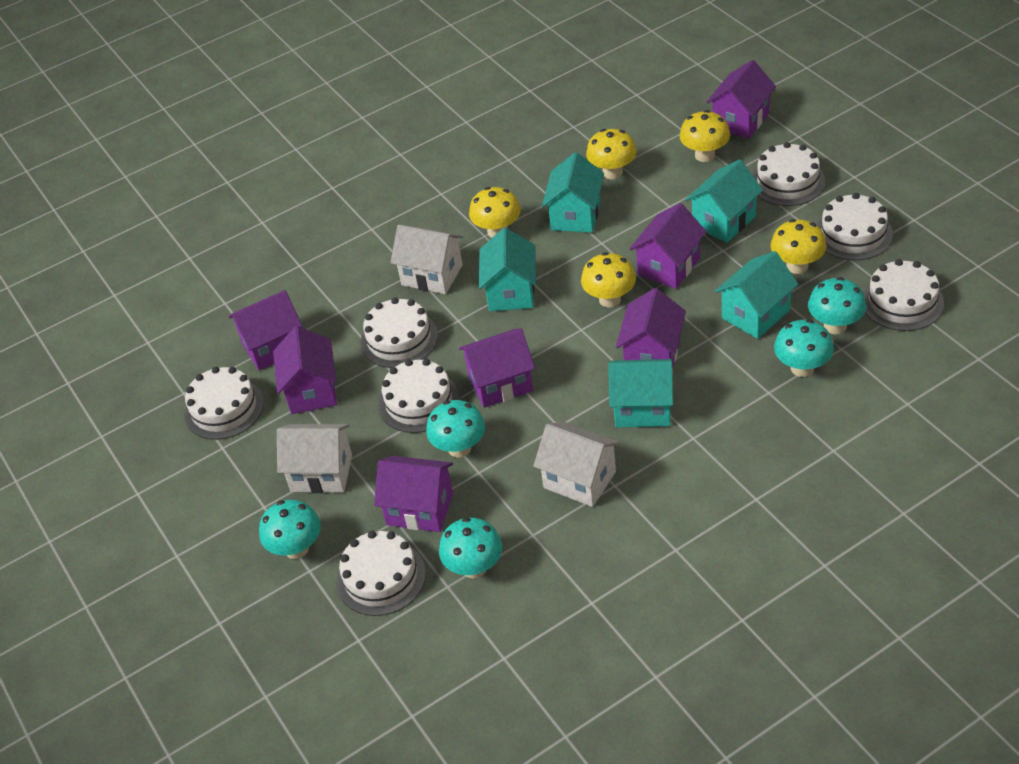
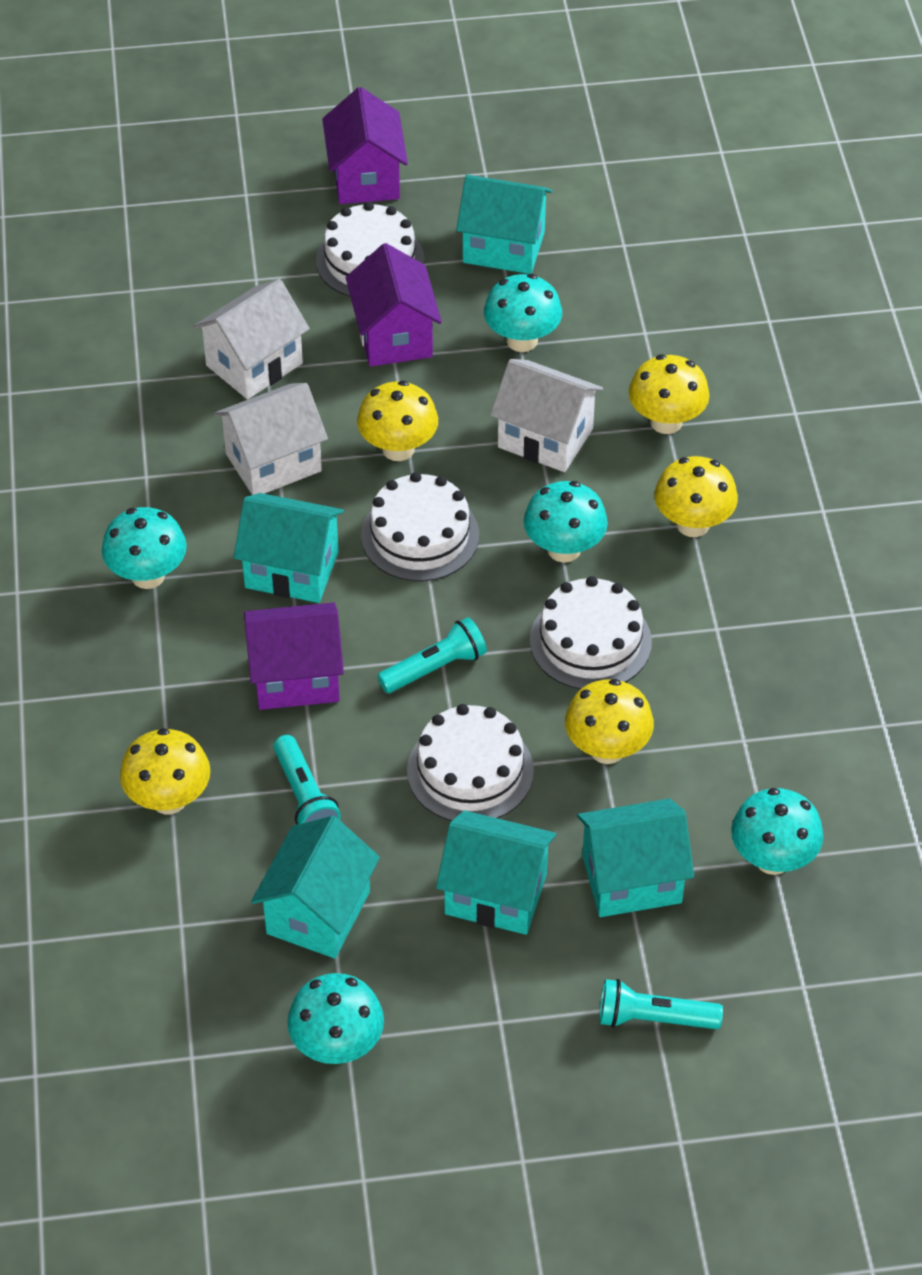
purple house: 7 -> 3
turquoise flashlight: 0 -> 3
white cake: 7 -> 4

